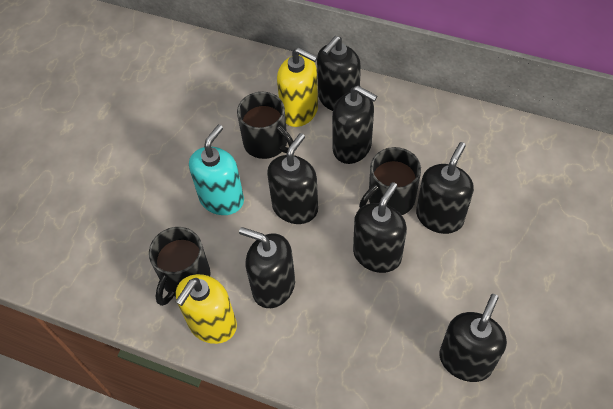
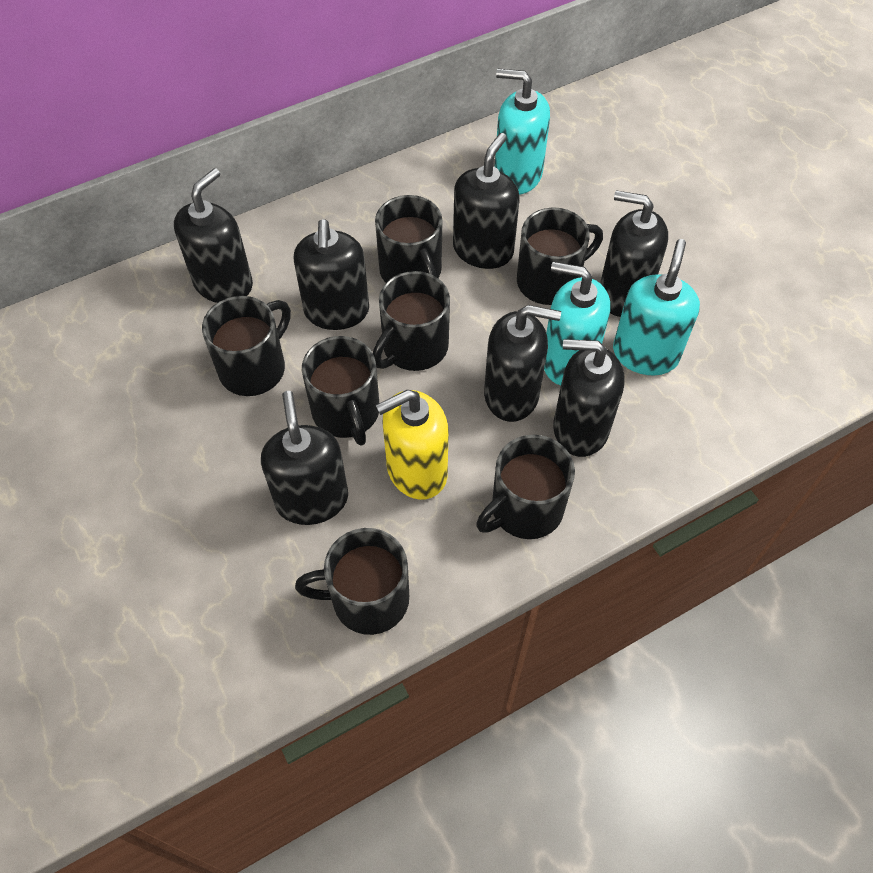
black mug: 3 -> 7
turquoise soap dispenser: 1 -> 3
yellow soap dispenser: 2 -> 1

